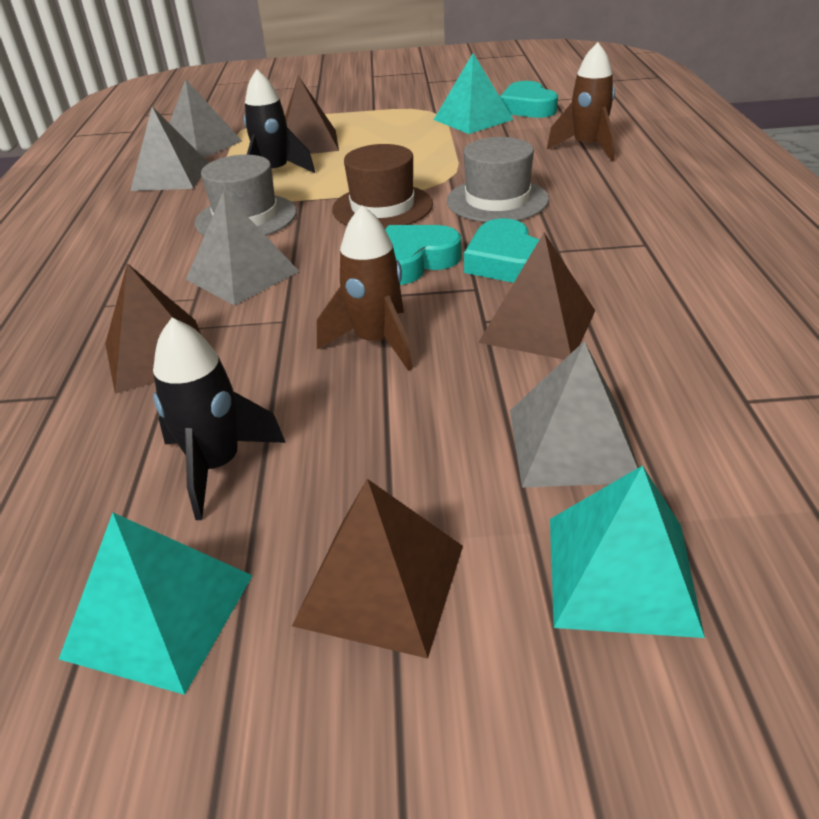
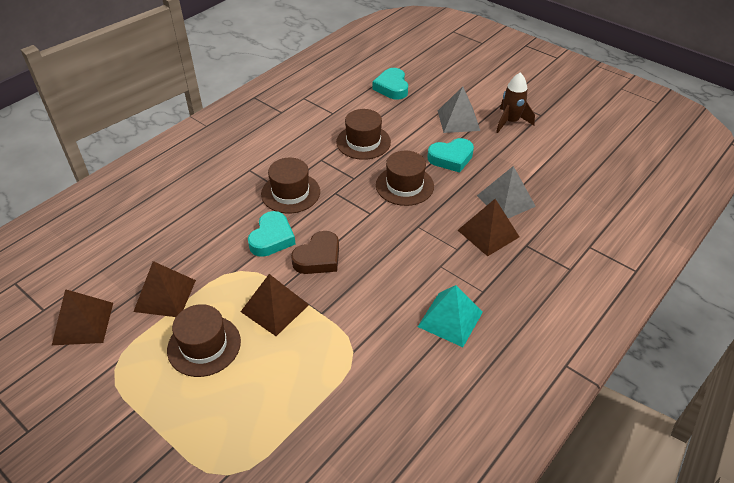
black rocket: 2 -> 0
brown hat: 1 -> 4
brown heart: 0 -> 1
brown rocket: 2 -> 1
grey hat: 2 -> 0
grey pyramid: 4 -> 2
turquoise pyramid: 3 -> 1

